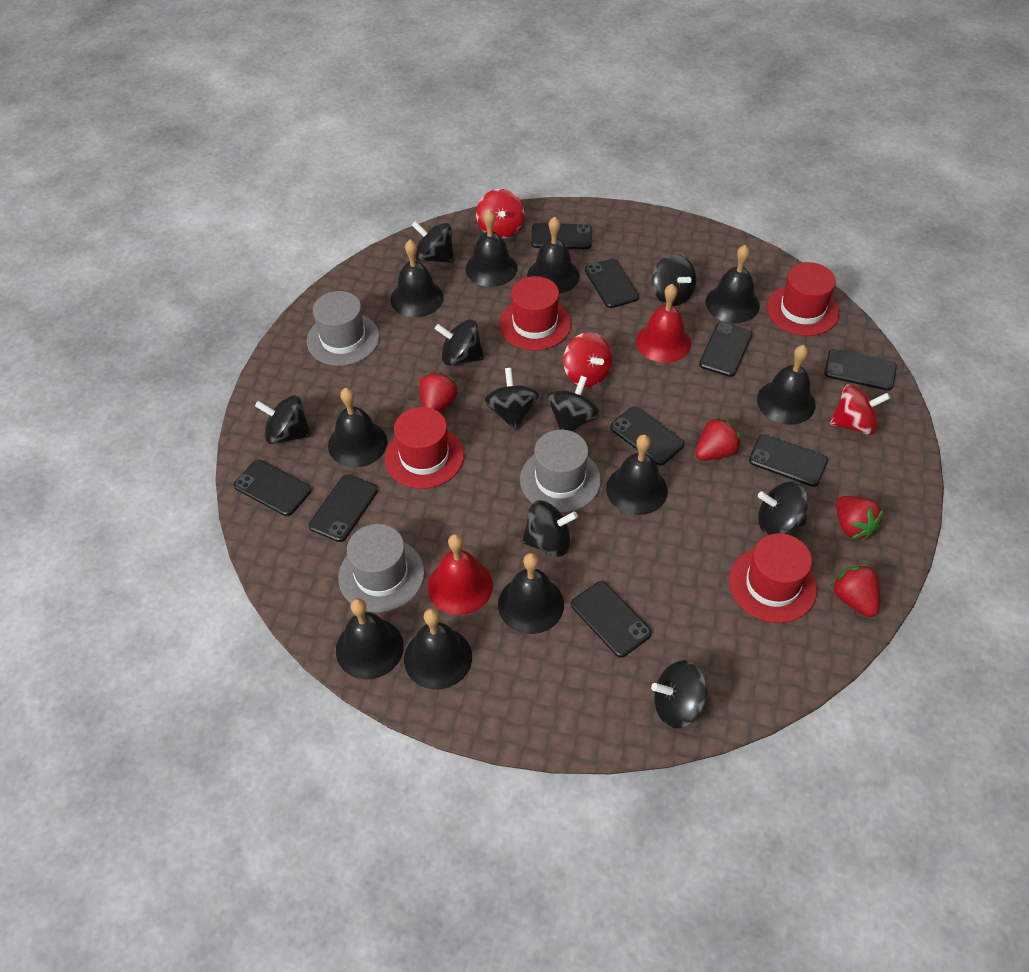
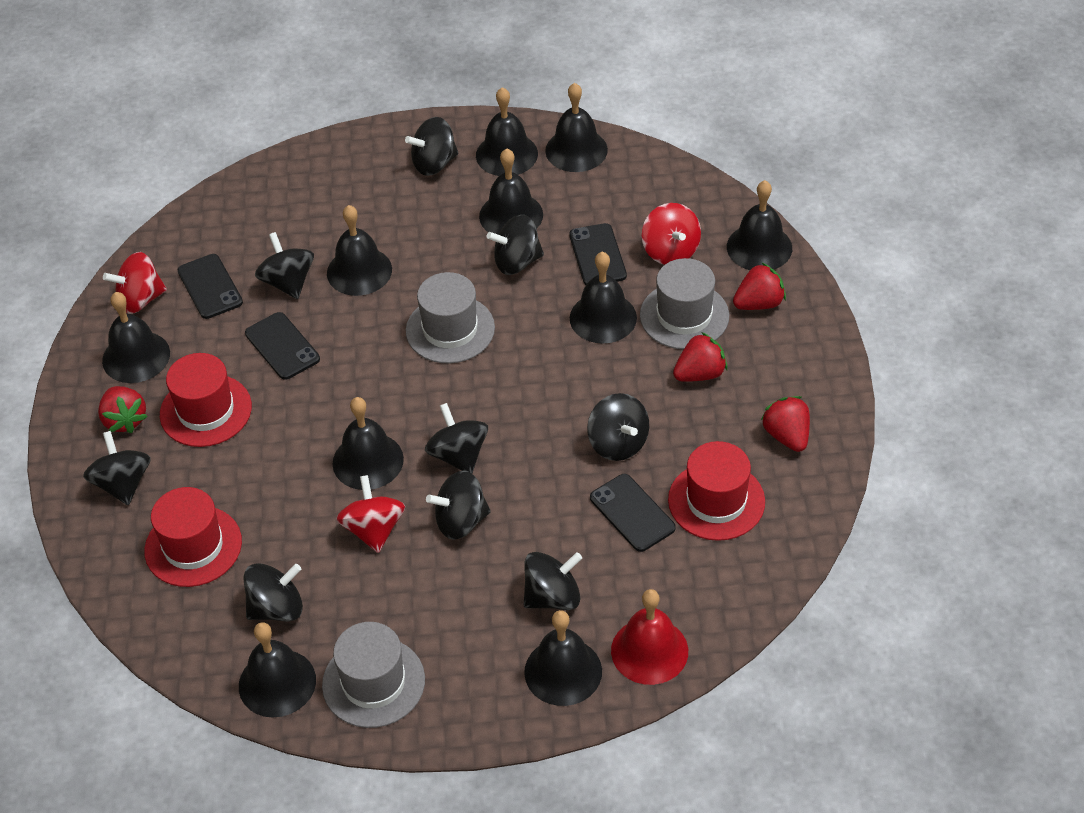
black phone: 9 -> 4
red bell: 2 -> 1
red hat: 4 -> 3

